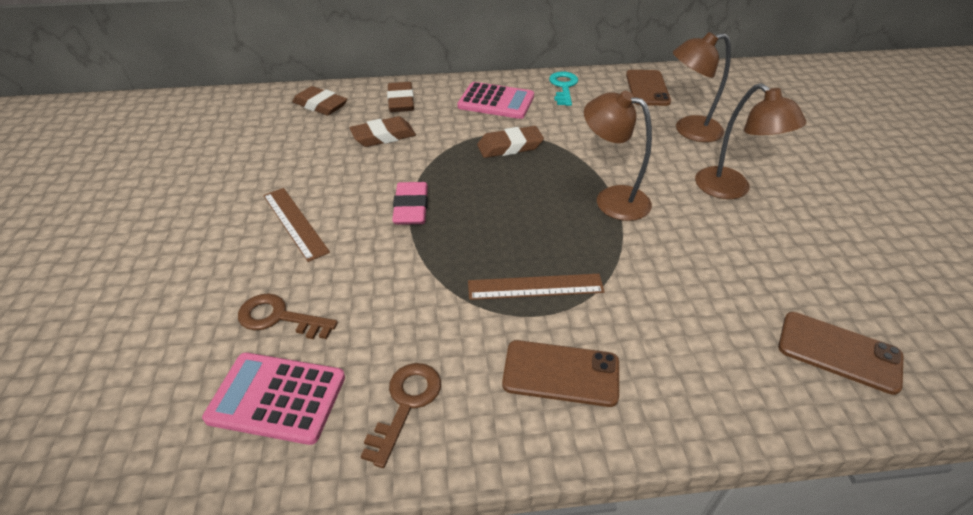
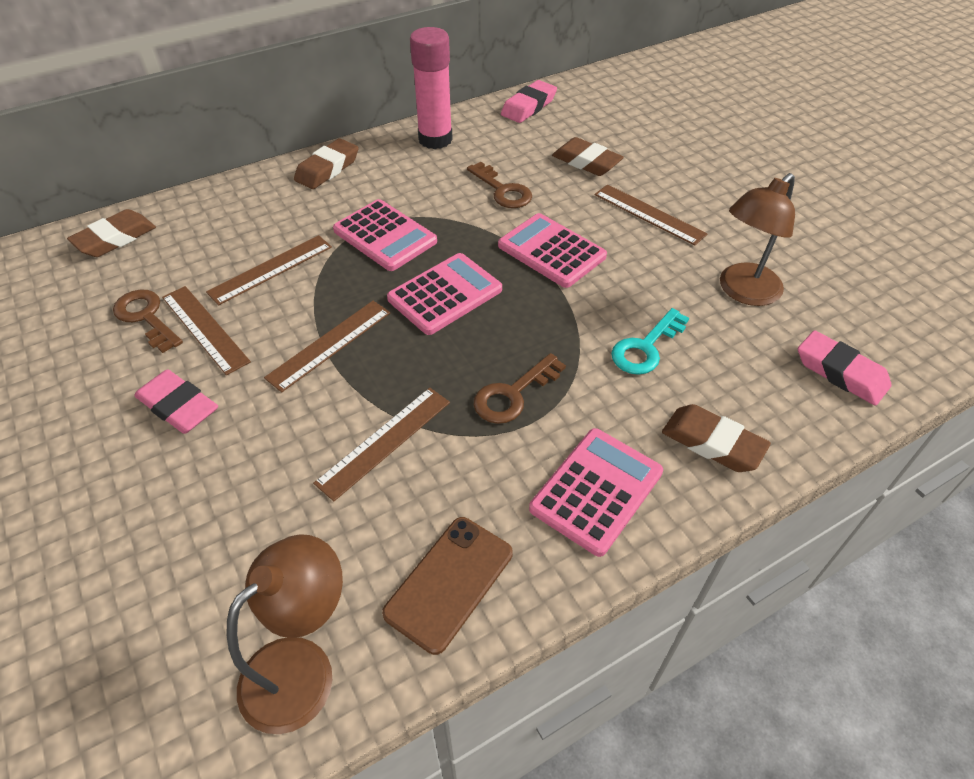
brown key: 2 -> 3
brown lamp: 3 -> 2
brown phone: 3 -> 1
brown ruler: 2 -> 5
pink calculator: 2 -> 4
pink eraser: 1 -> 3
pink glue stick: 0 -> 1

